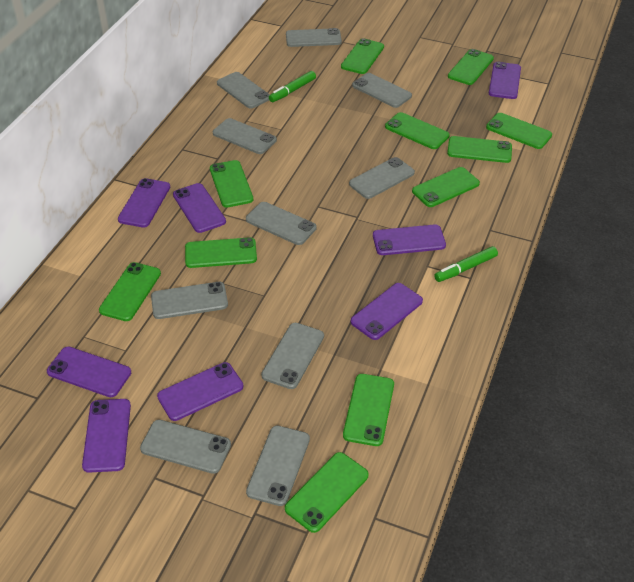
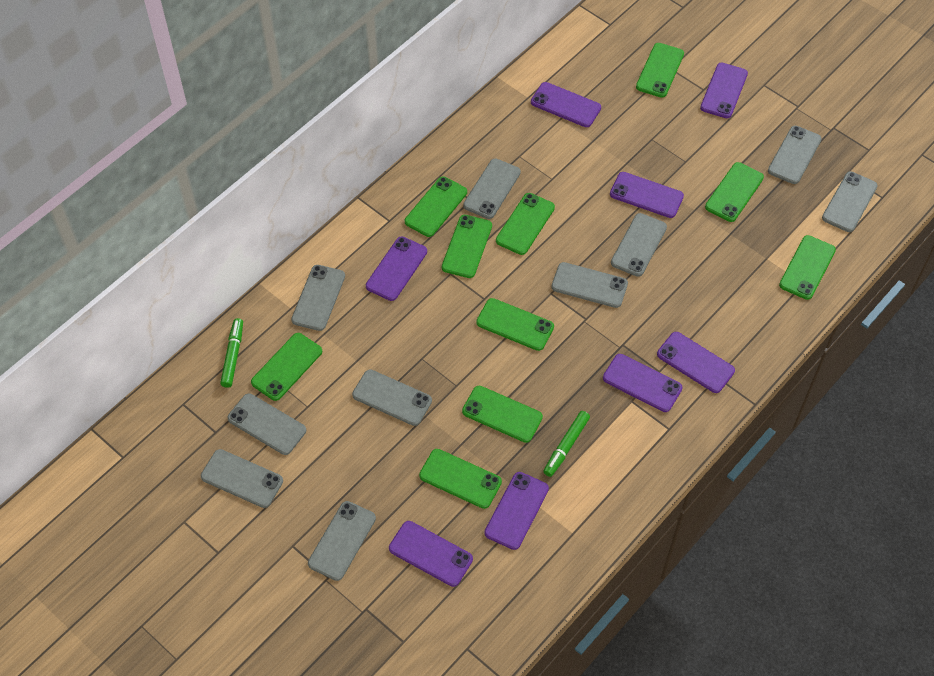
green phone: 11 -> 10

